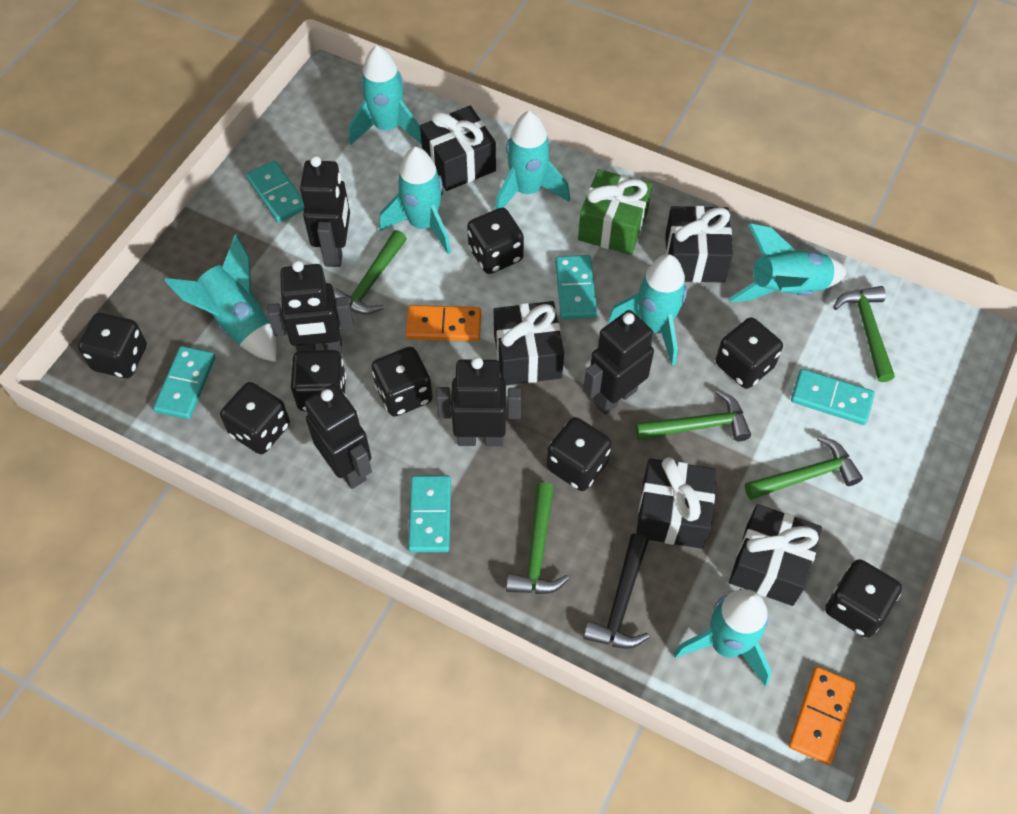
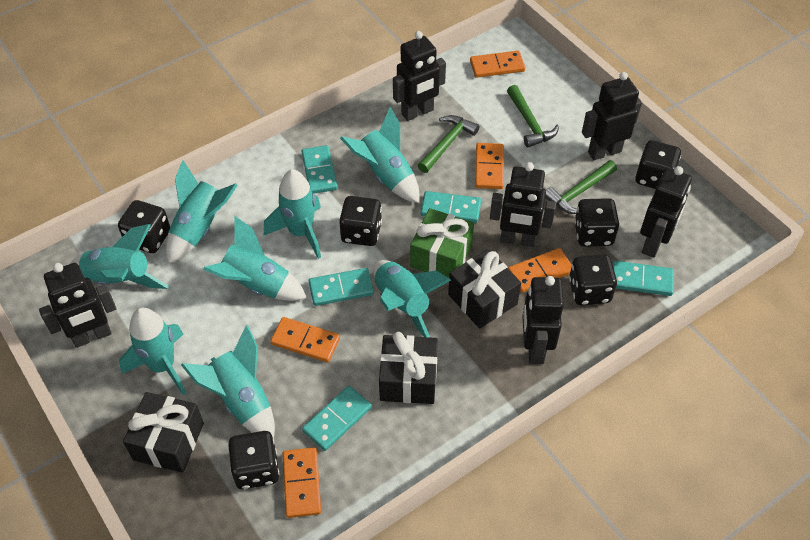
black dice: 8 -> 6
black gift: 5 -> 3
black hammer: 1 -> 0
black robot: 5 -> 6
green hammer: 5 -> 3
orange domino: 2 -> 5
turquoise rocket: 7 -> 8

